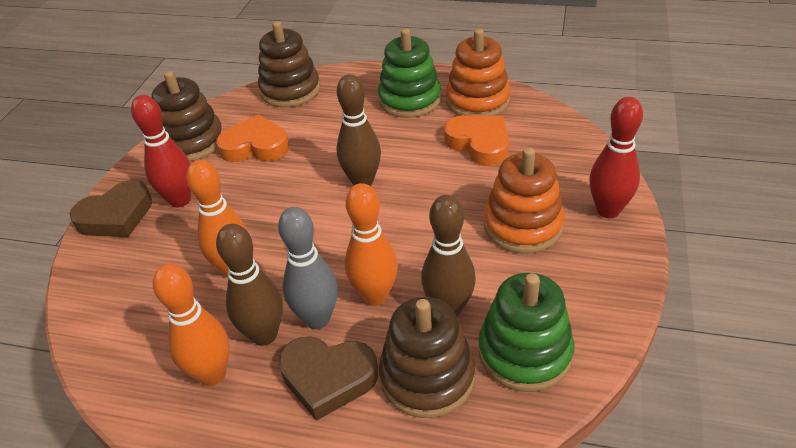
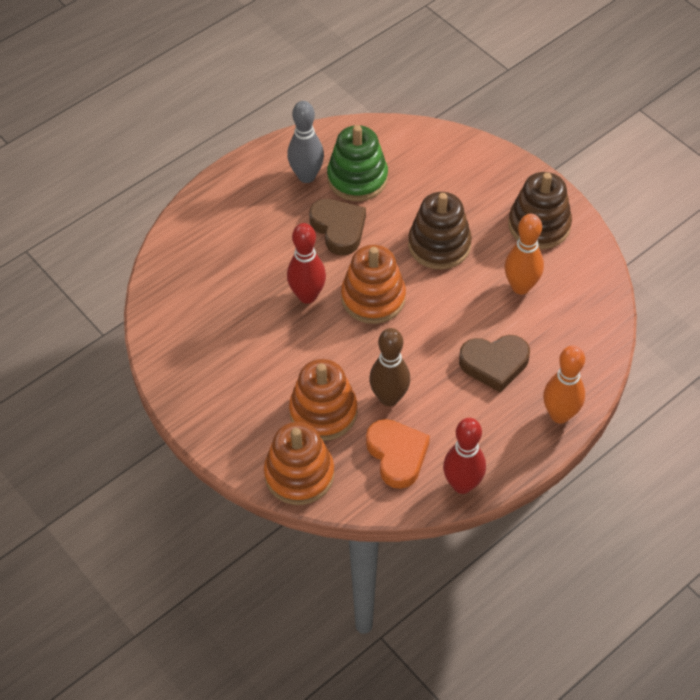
brown bowling pin: 3 -> 1
brown stacking toy: 3 -> 2
green stacking toy: 2 -> 1
orange bowling pin: 3 -> 2
orange heart: 2 -> 1
orange stacking toy: 2 -> 3

